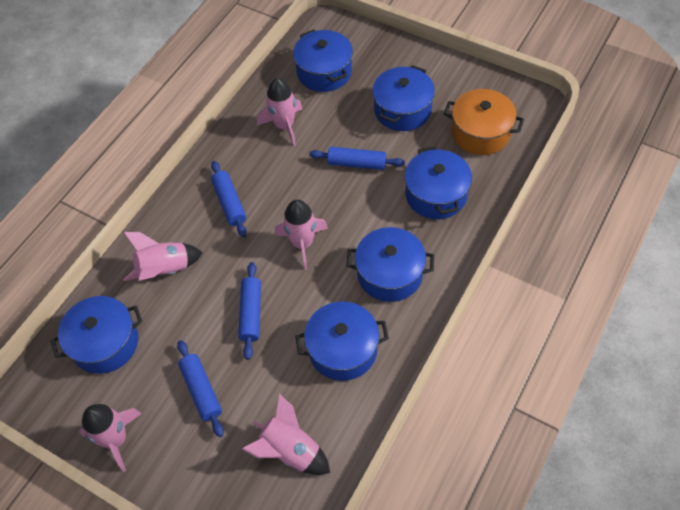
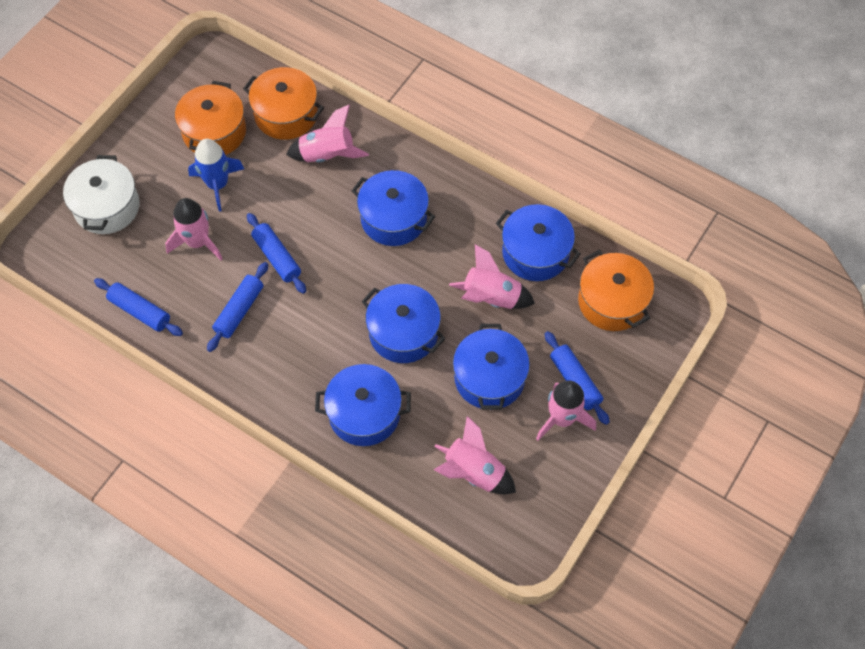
blue pot: 6 -> 5
blue rocket: 0 -> 1
orange pot: 1 -> 3
white pot: 0 -> 1

